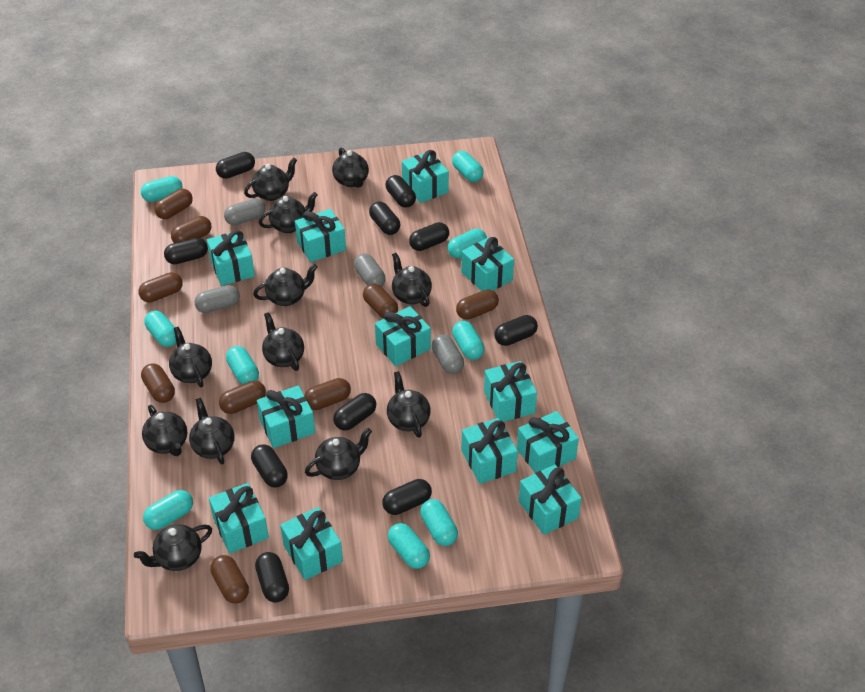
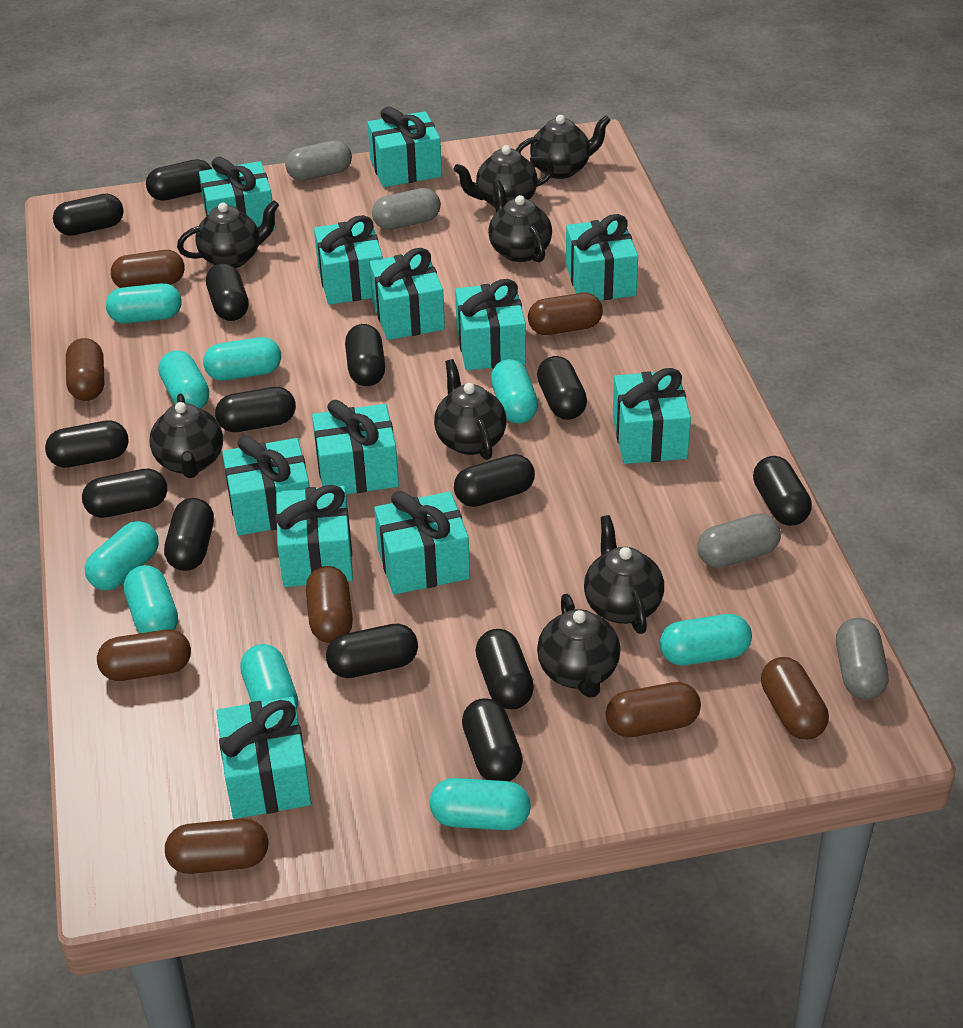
black capsule: 10 -> 14
black teapot: 12 -> 8
brown capsule: 9 -> 8

